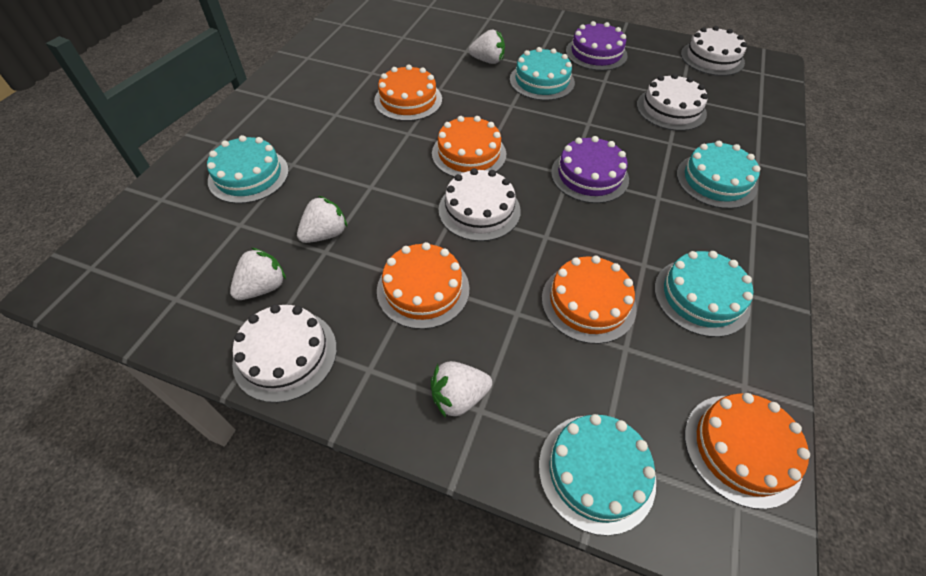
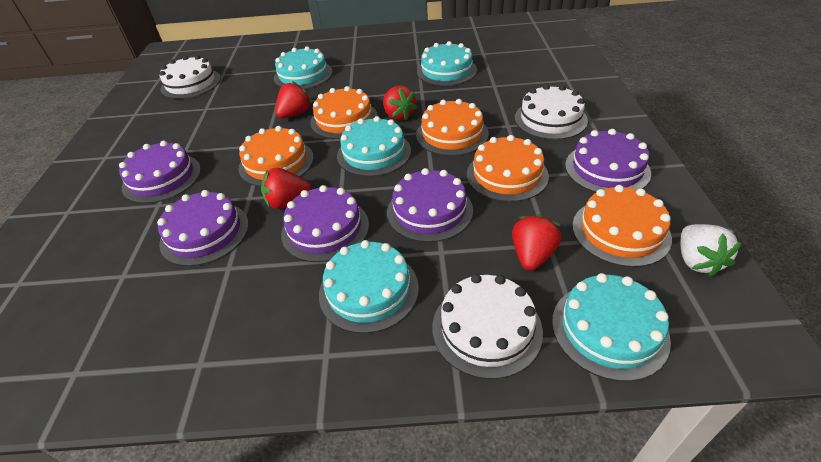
purple cake: 2 -> 5
red strawberry: 0 -> 4
white cake: 4 -> 3
white strawberry: 4 -> 1

